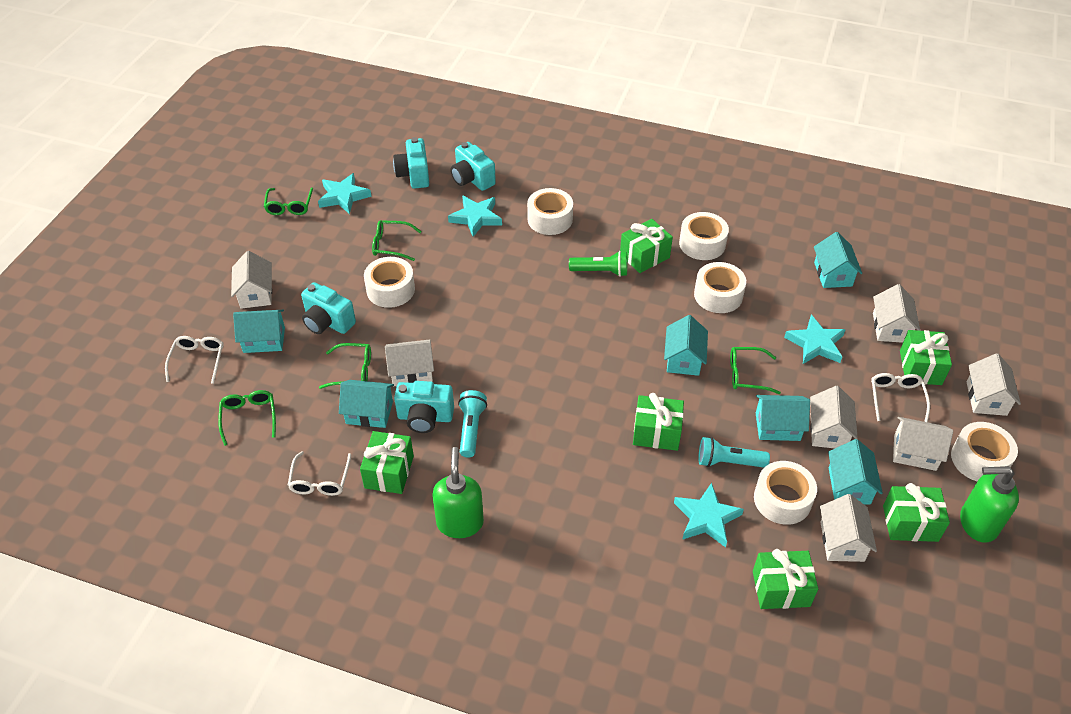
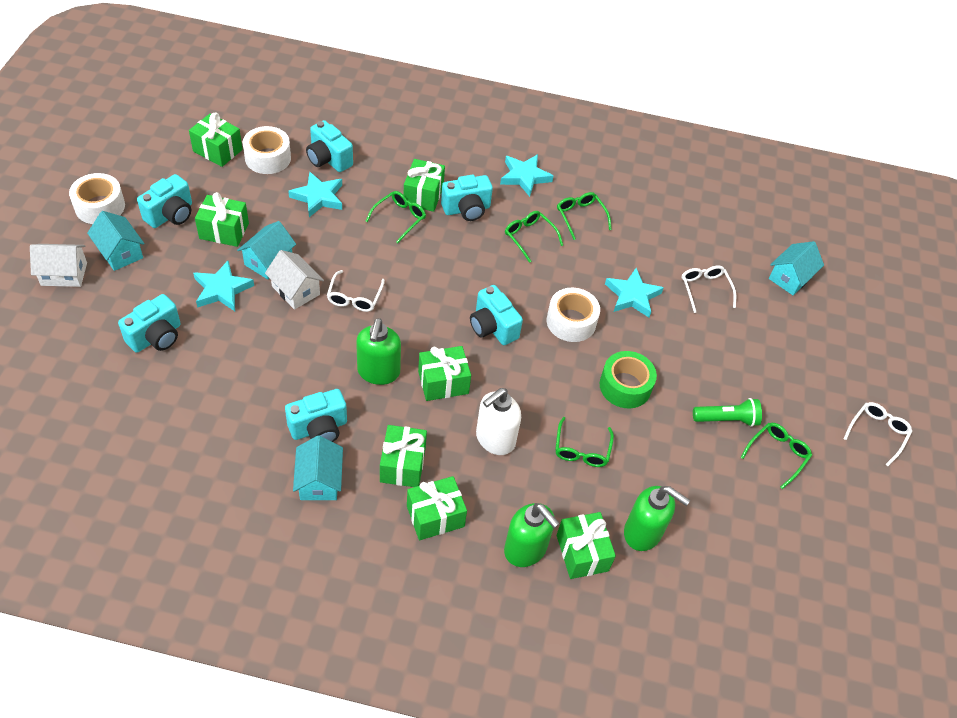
green gift: 6 -> 7
green soap dispenser: 2 -> 3
green tape: 0 -> 1
turquoise camera: 4 -> 6
turquoise flashlight: 2 -> 0
turquoise house: 6 -> 4
white house: 7 -> 2
white soap dispenser: 0 -> 1
white tape: 6 -> 3

